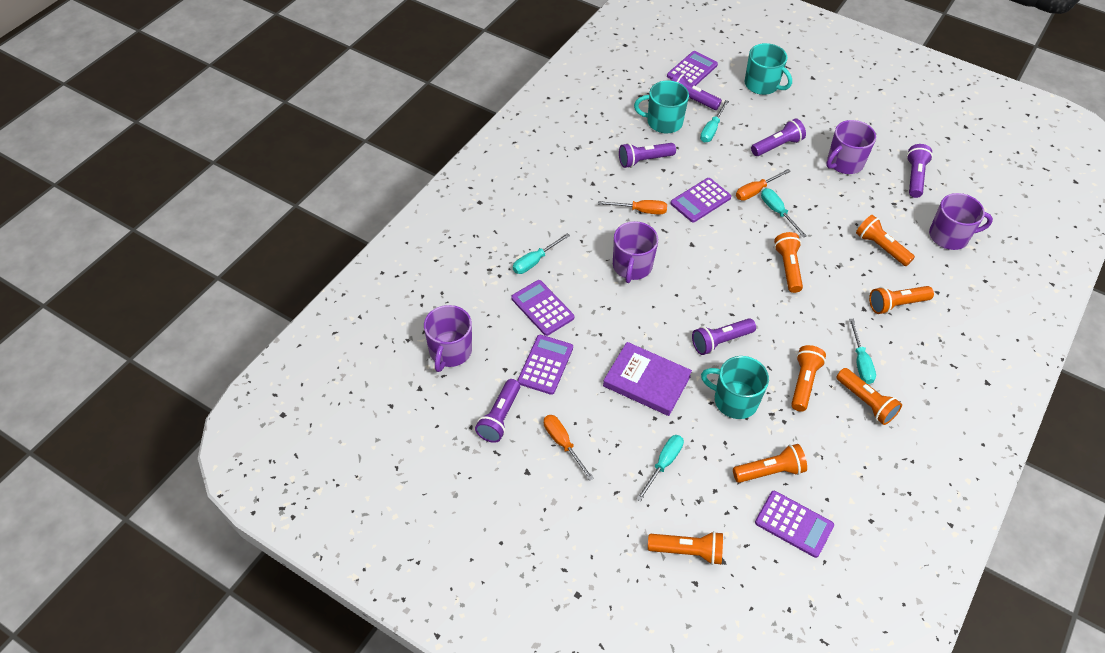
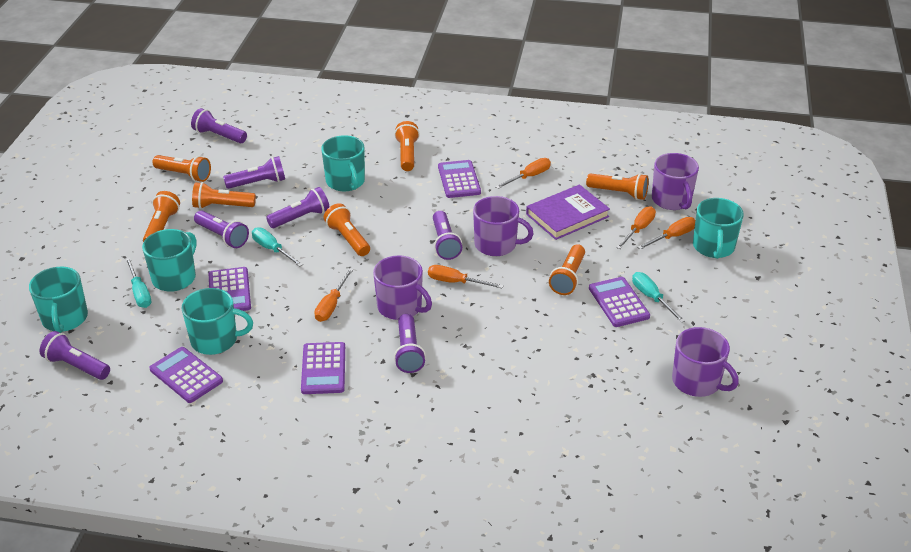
orange screwdriver: 3 -> 5
purple flashlight: 6 -> 7
turquoise mug: 3 -> 5
turquoise screwdriver: 5 -> 3

